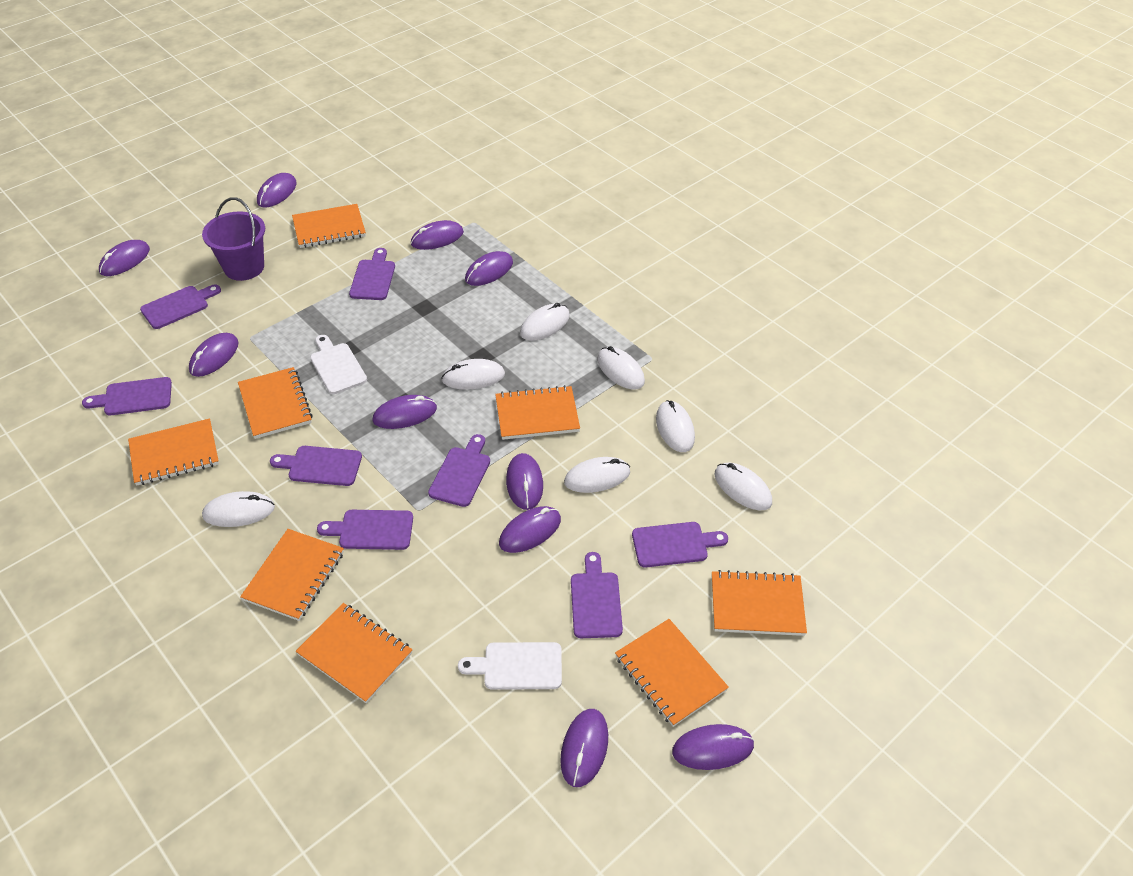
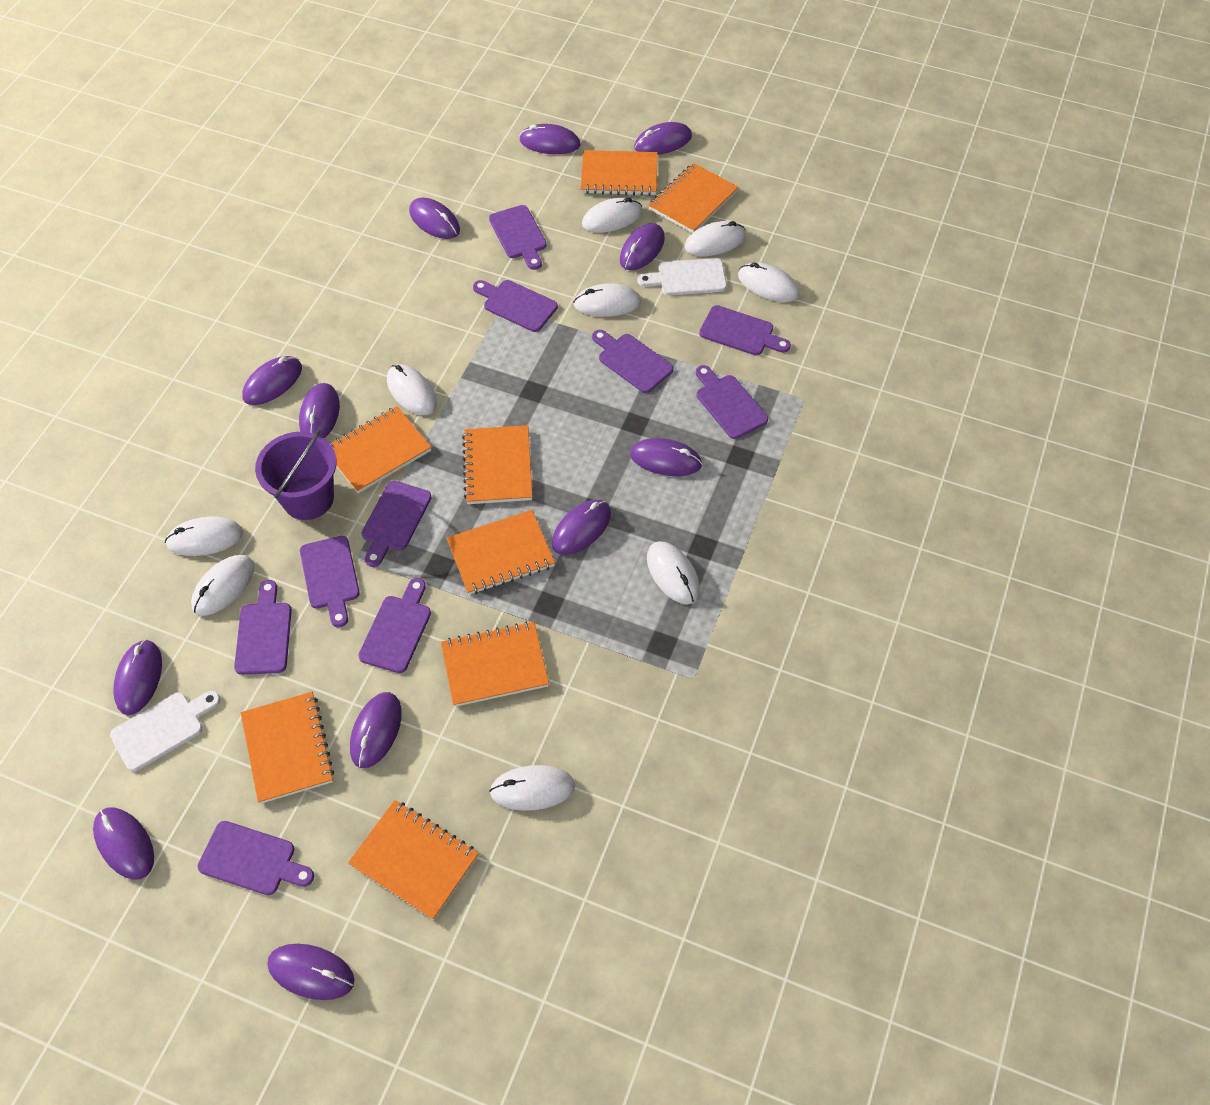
purple cutting board: 8 -> 10
purple mouse: 10 -> 12
white mouse: 7 -> 9

